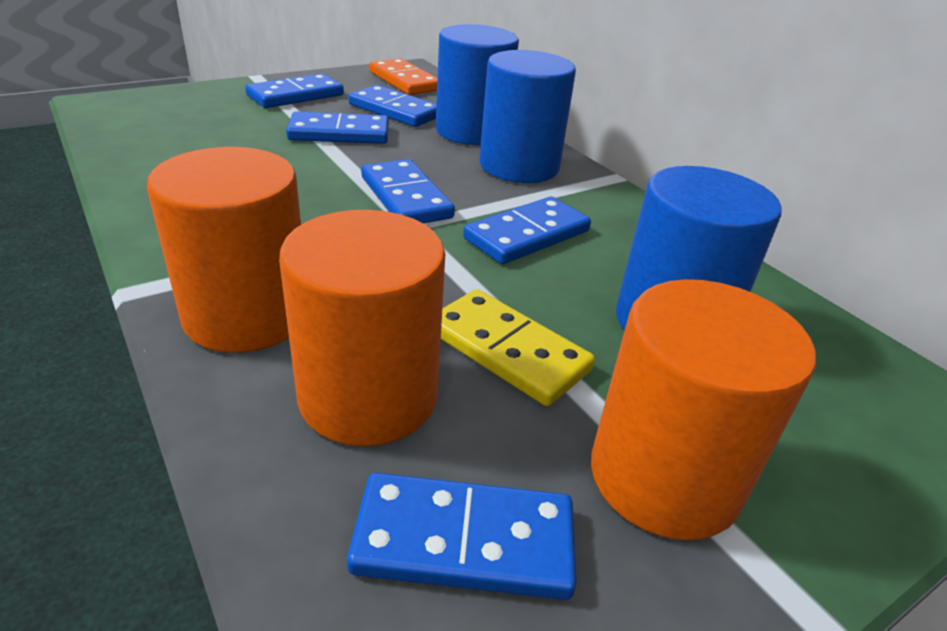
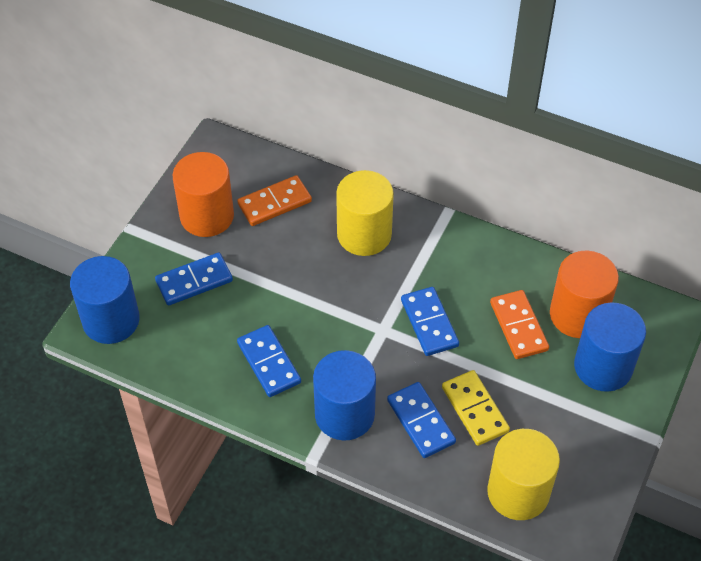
blue domino: 6 -> 4
orange cylinder: 3 -> 2
orange domino: 1 -> 2
yellow cylinder: 0 -> 2

